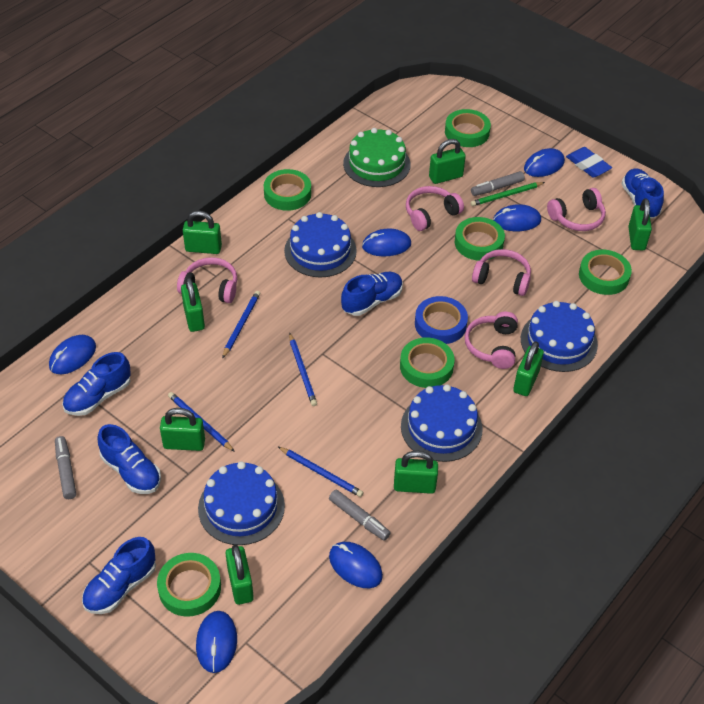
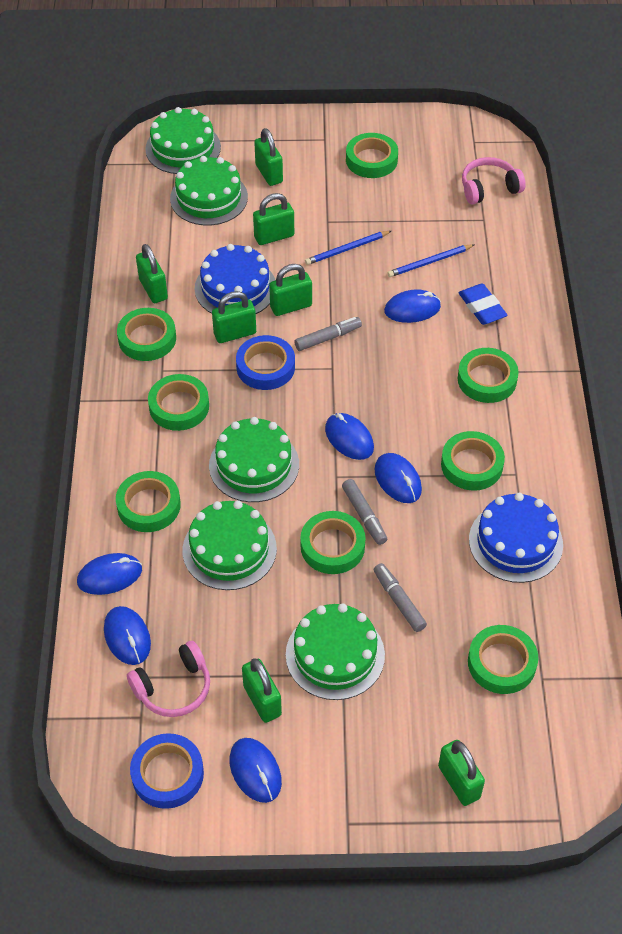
blue cake: 4 -> 2
blue pencil: 4 -> 2
blue shoe: 5 -> 0
blue tape: 1 -> 2
green cake: 1 -> 5
green padlock: 8 -> 7
green pencil: 1 -> 0
green tape: 6 -> 8
pink headphones: 5 -> 2

